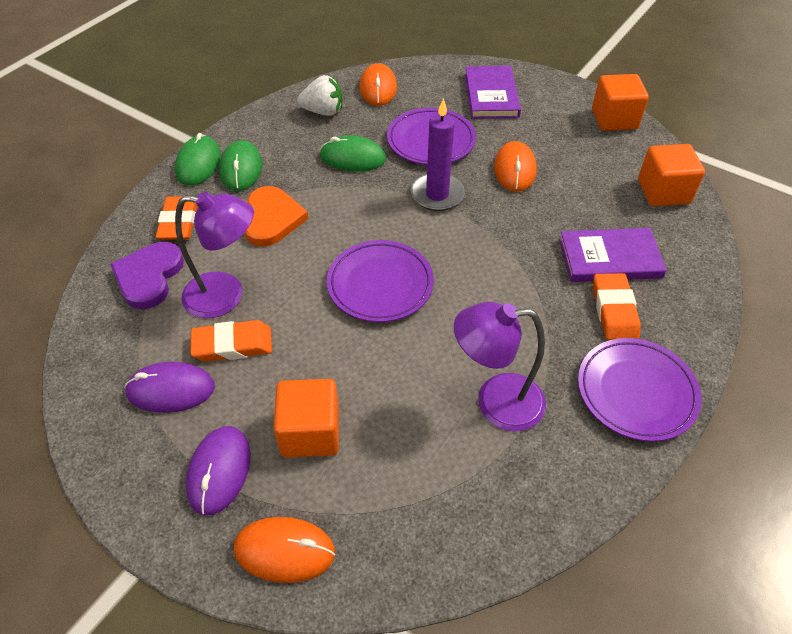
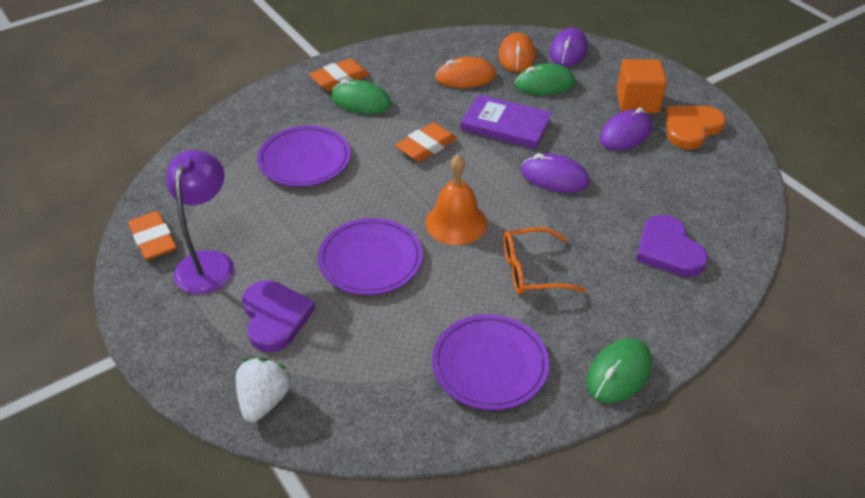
orange bell: 0 -> 1
orange cube: 3 -> 1
orange glasses: 0 -> 1
orange mouse: 3 -> 2
purple book: 2 -> 1
purple candle: 1 -> 0
purple heart: 1 -> 2
purple lamp: 2 -> 1
purple mouse: 2 -> 3

